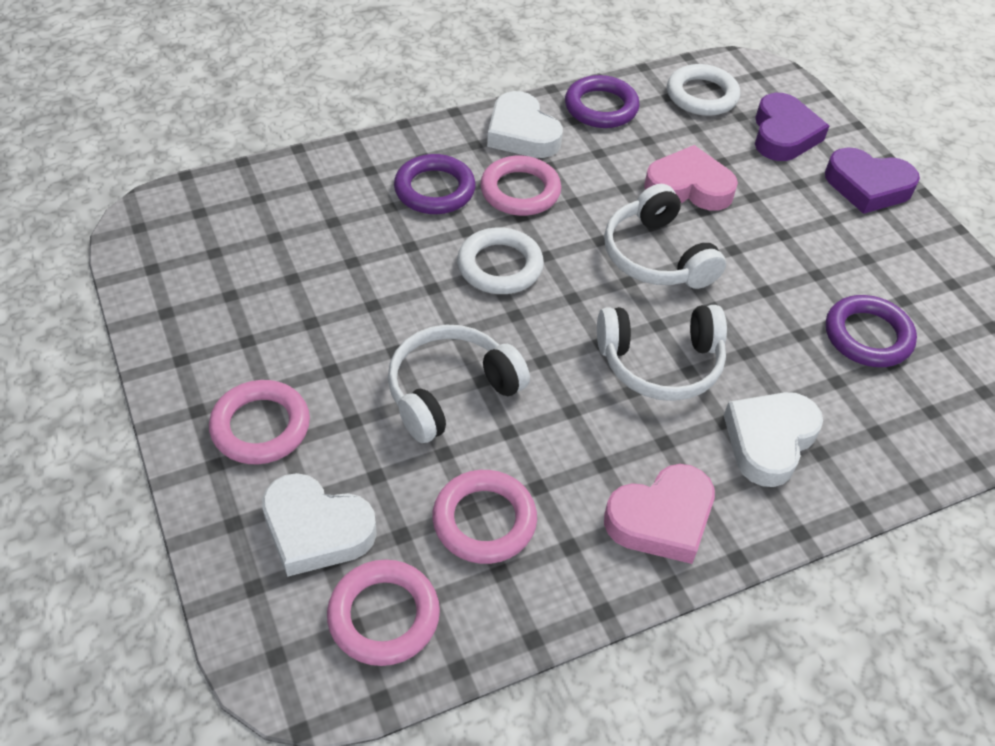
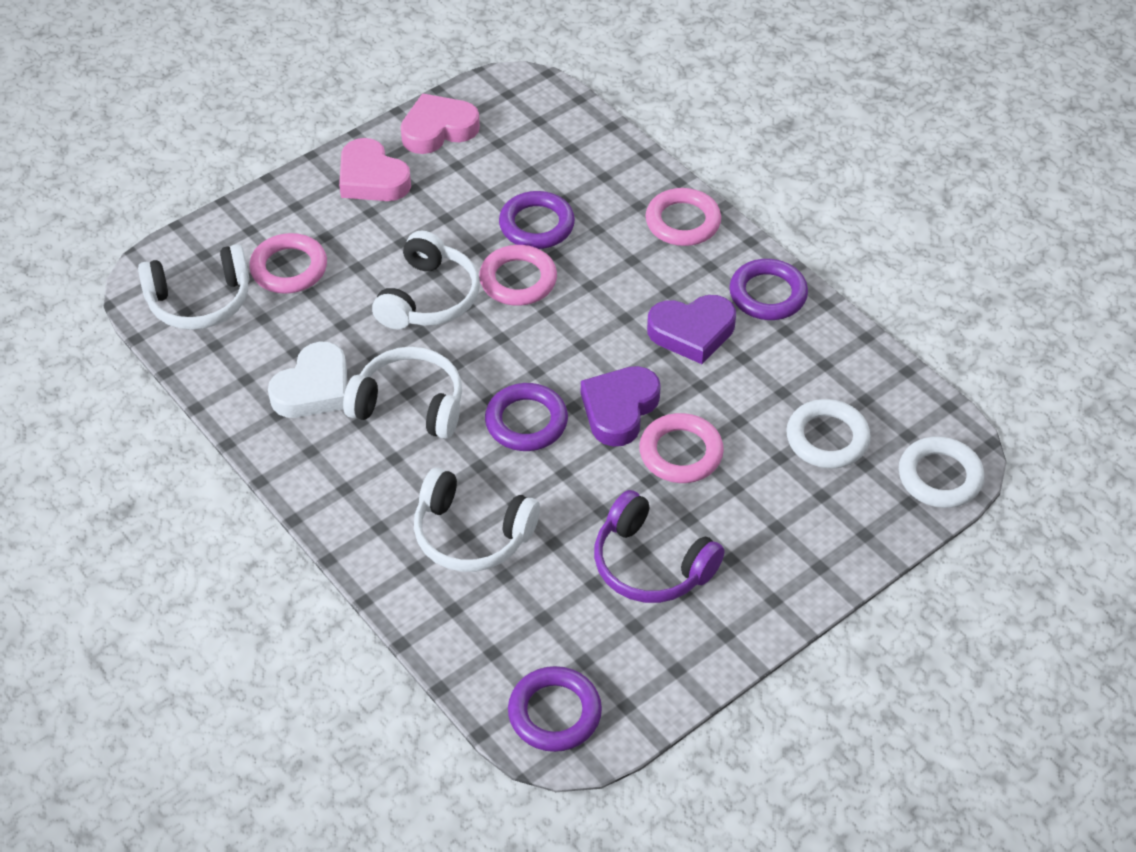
purple headphones: 0 -> 1
purple ring: 3 -> 4
white headphones: 3 -> 4
white heart: 3 -> 1

